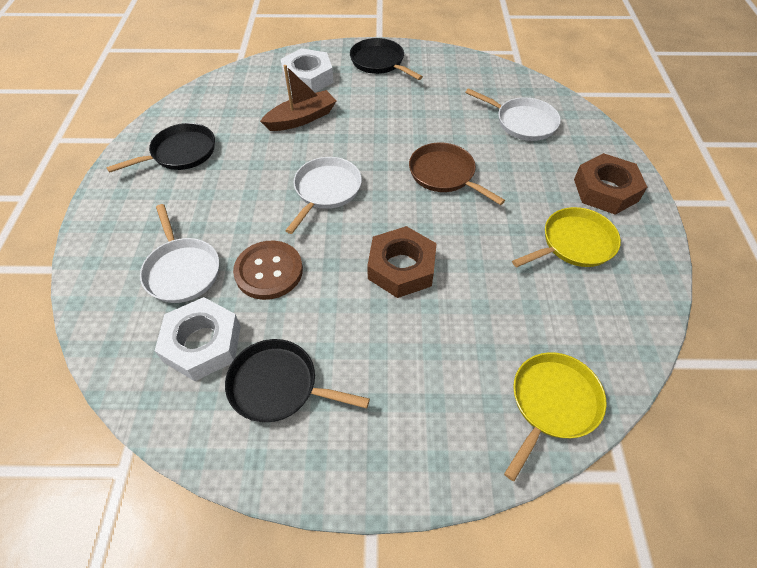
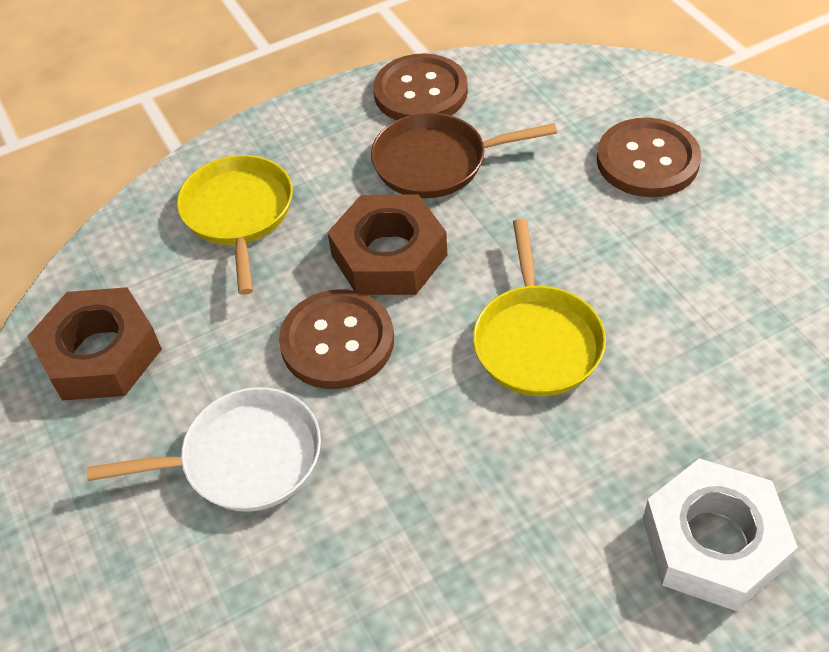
black pan: 3 -> 0
brown boat: 1 -> 0
brown button: 1 -> 3
white nut: 2 -> 1
white pan: 3 -> 1

